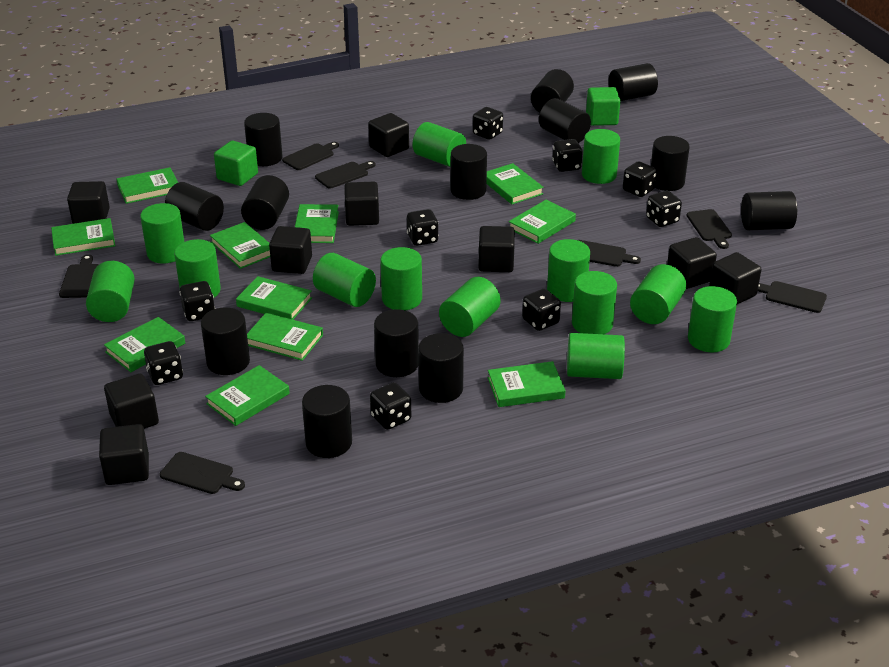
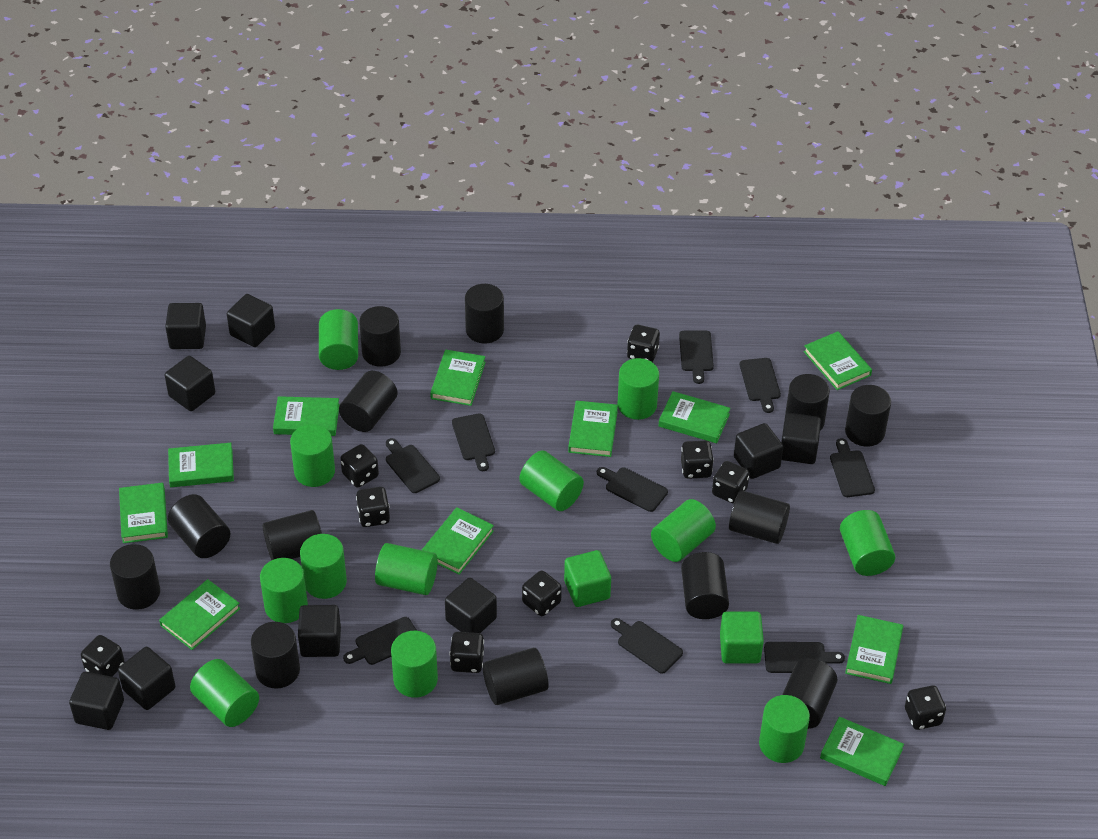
black cutting board: 7 -> 9
green cylinder: 13 -> 12

